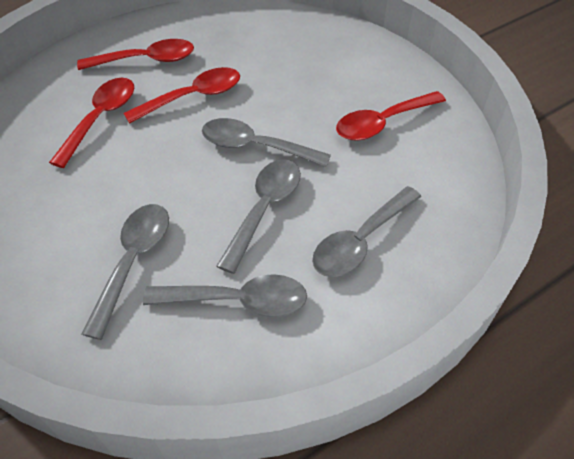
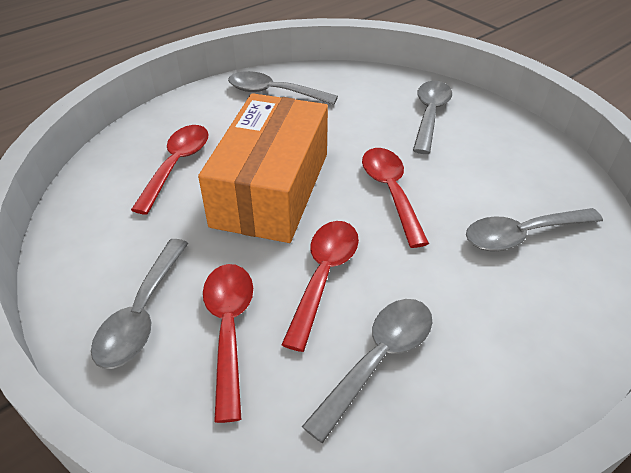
orange box: 0 -> 1

